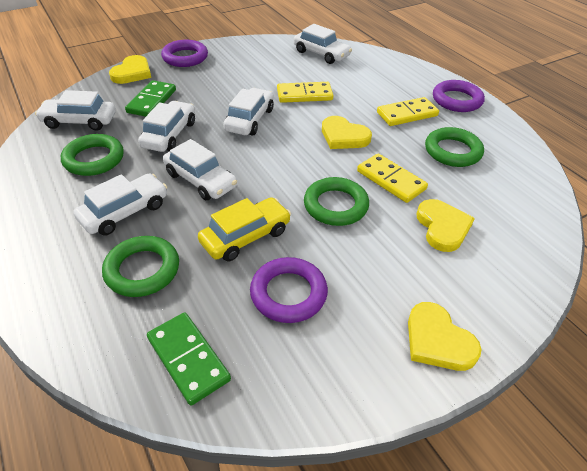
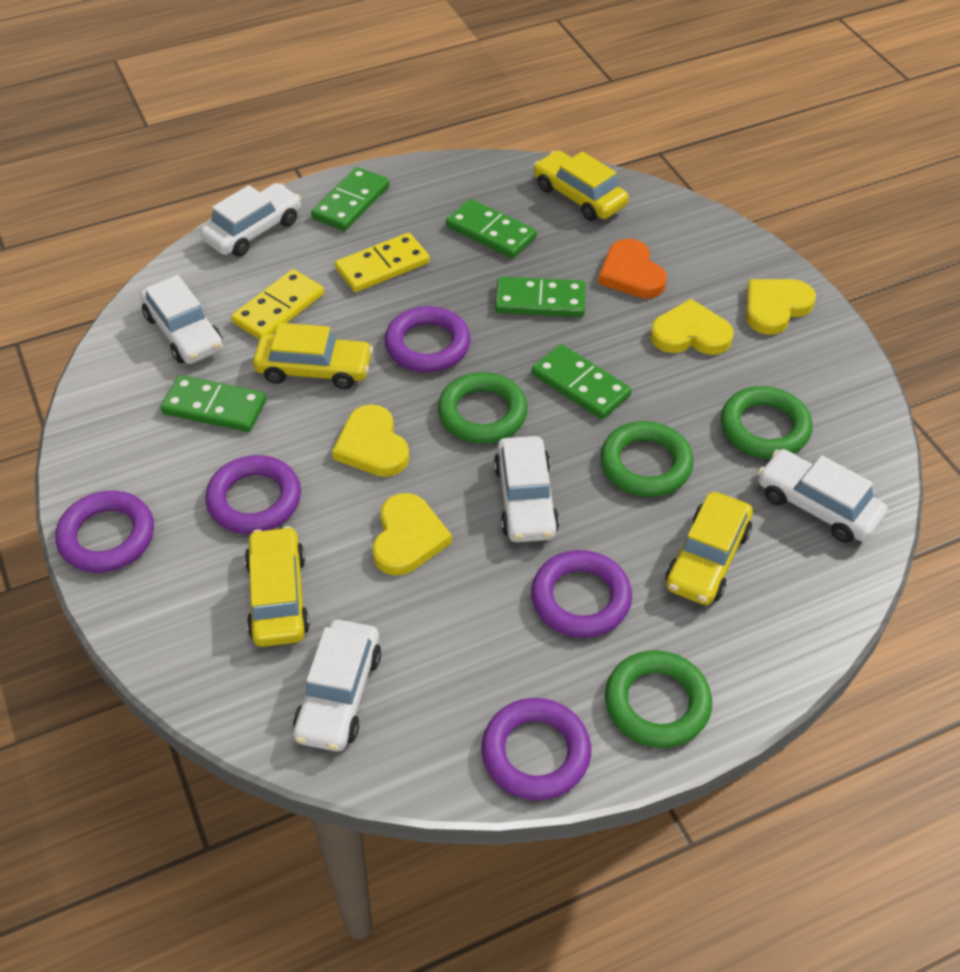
green domino: 2 -> 5
orange heart: 0 -> 1
purple ring: 3 -> 5
white car: 6 -> 5
yellow car: 1 -> 4
yellow domino: 3 -> 2

